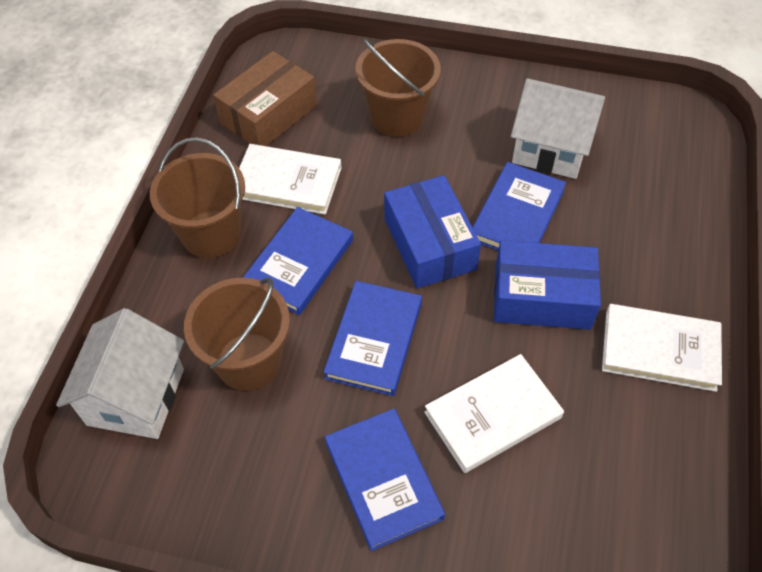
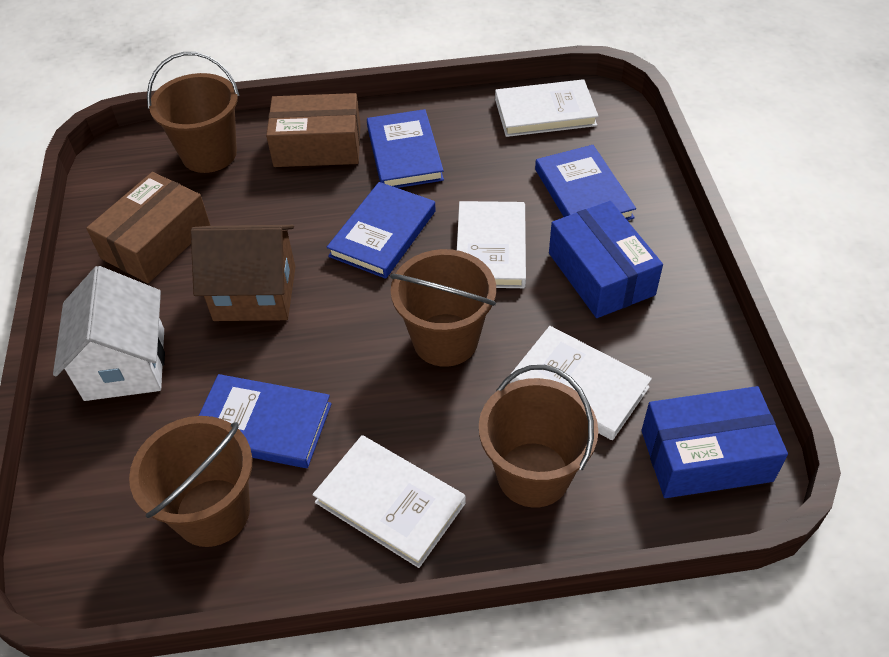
brown box: 1 -> 2
brown bucket: 3 -> 4
brown house: 0 -> 1
white book: 3 -> 4
white house: 2 -> 1

